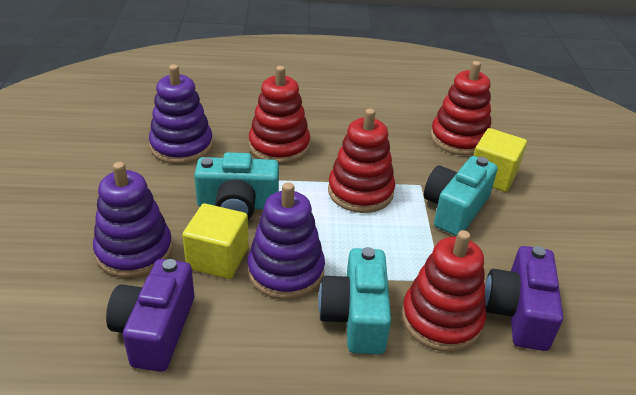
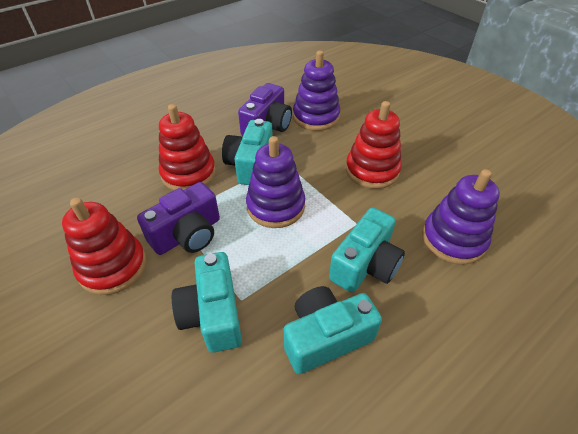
red stacking toy: 4 -> 3
turquoise camera: 3 -> 4
yellow cube: 2 -> 0

